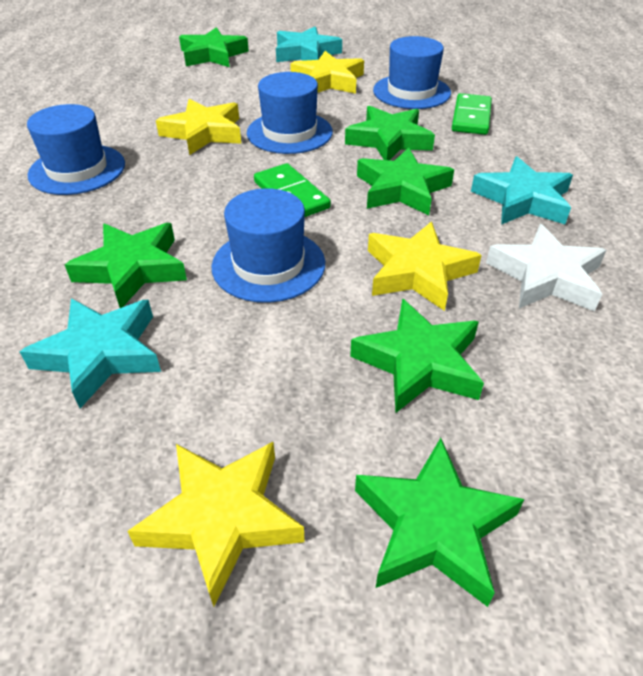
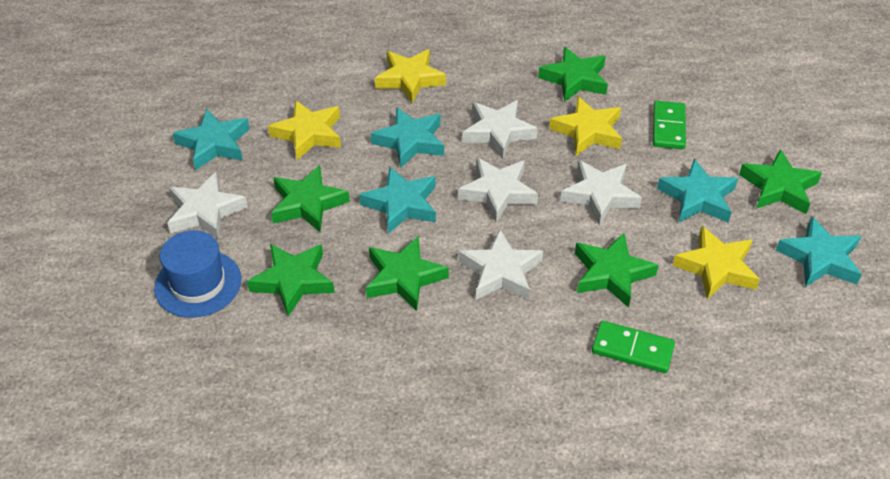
blue hat: 4 -> 1
turquoise star: 3 -> 5
white star: 1 -> 5

